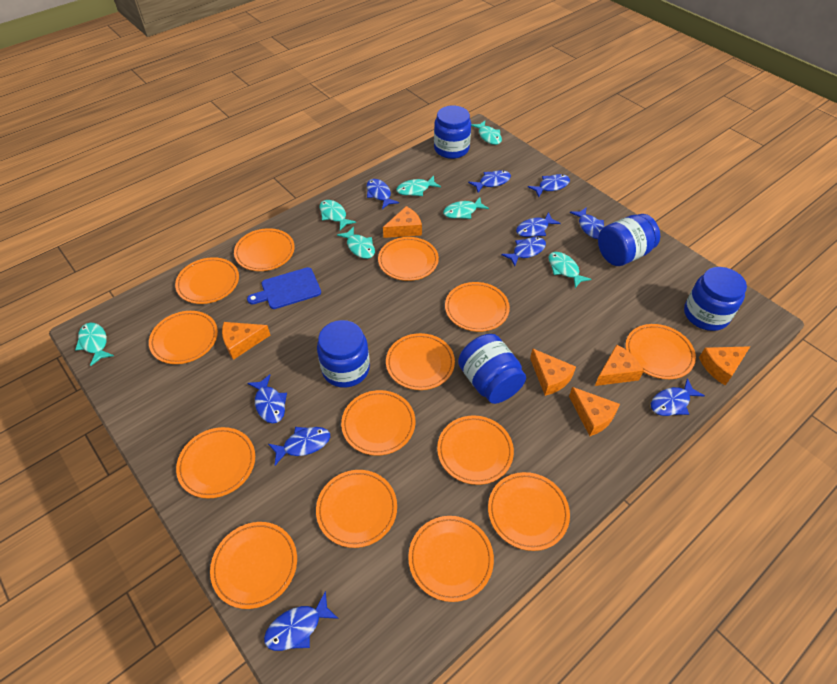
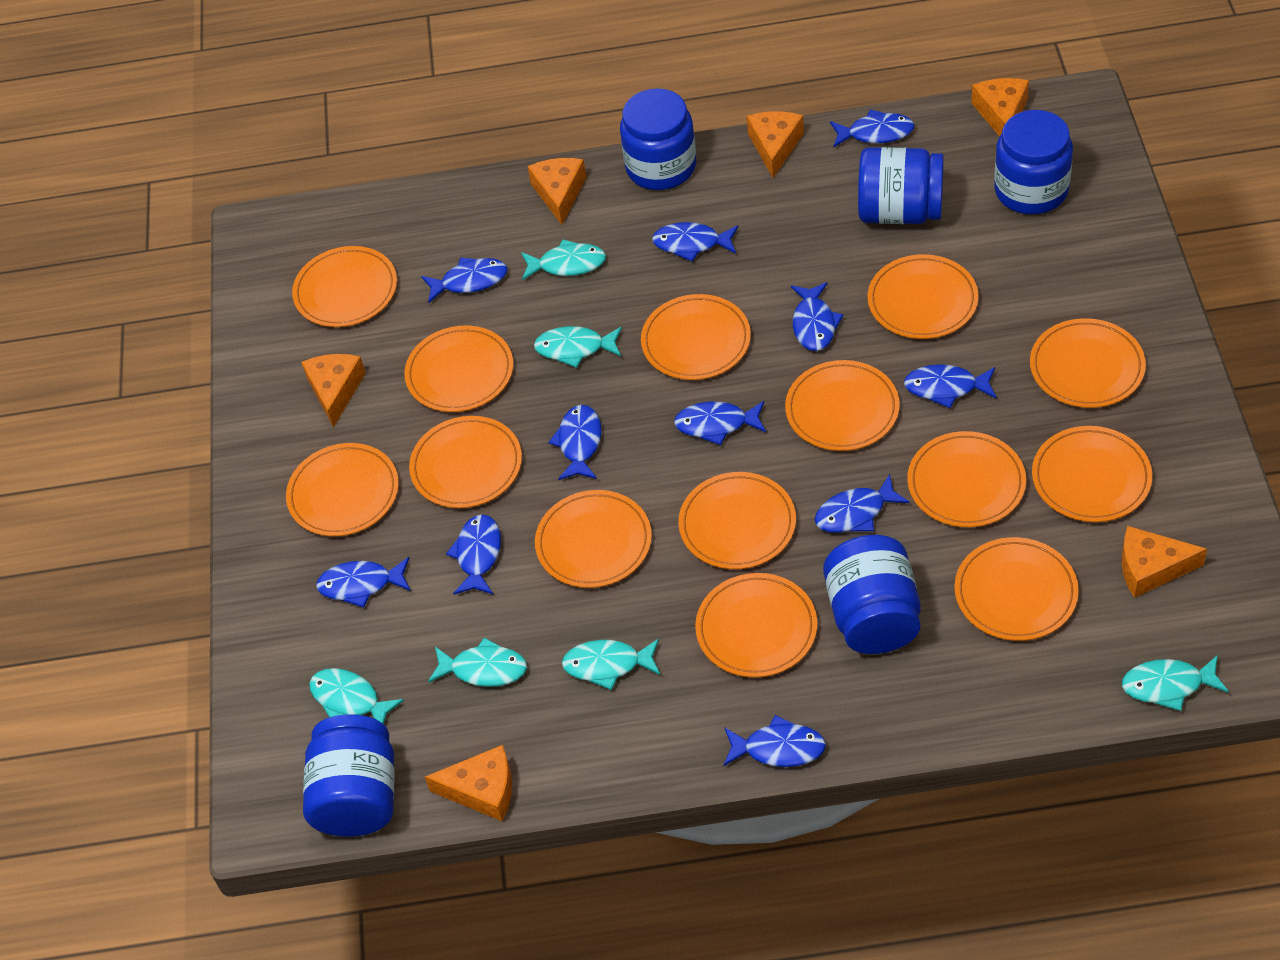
blue cutting board: 1 -> 0
blue fish: 10 -> 11
turquoise fish: 7 -> 6

